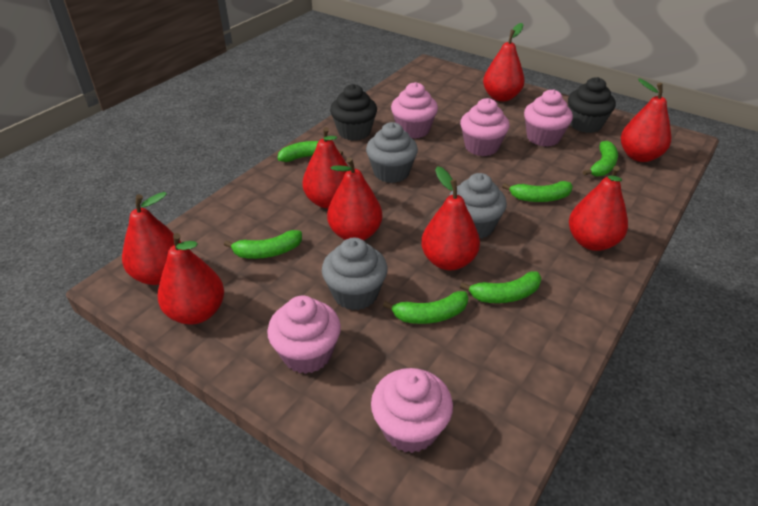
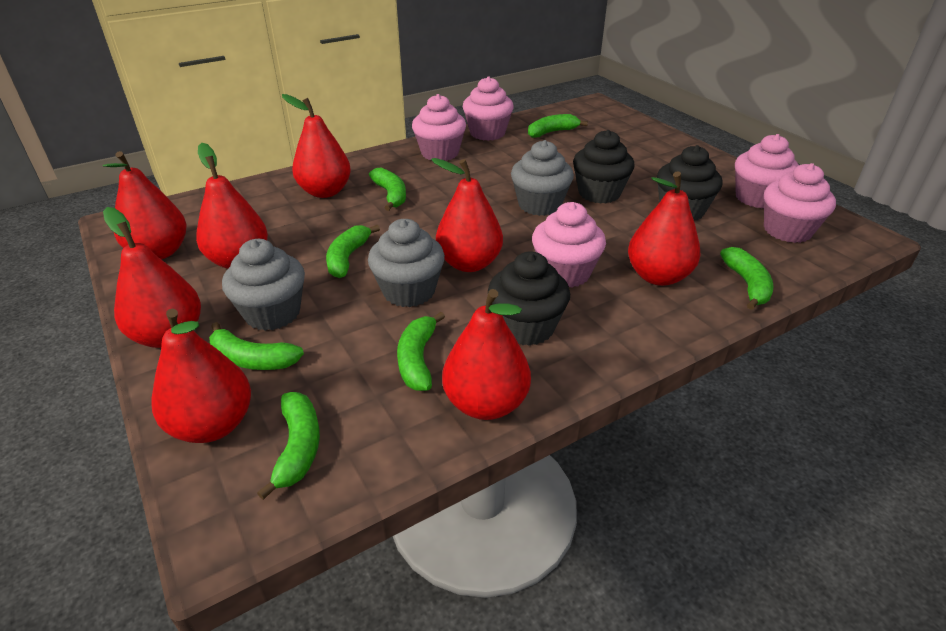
black cupcake: 2 -> 3
green banana: 6 -> 7

